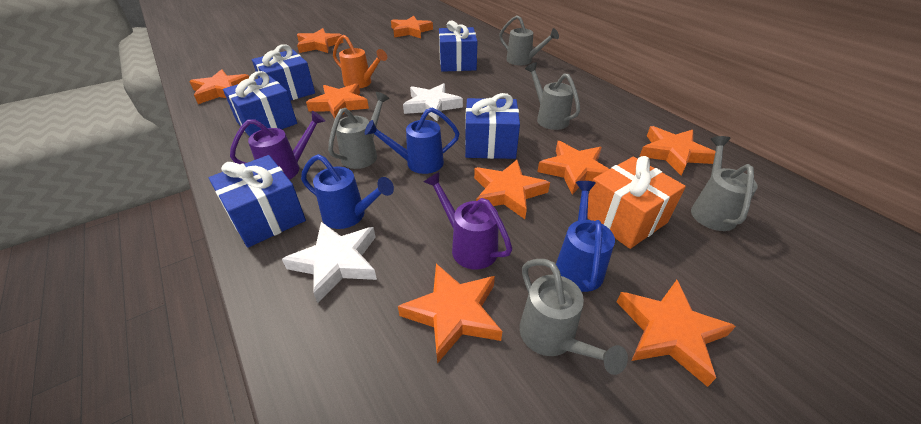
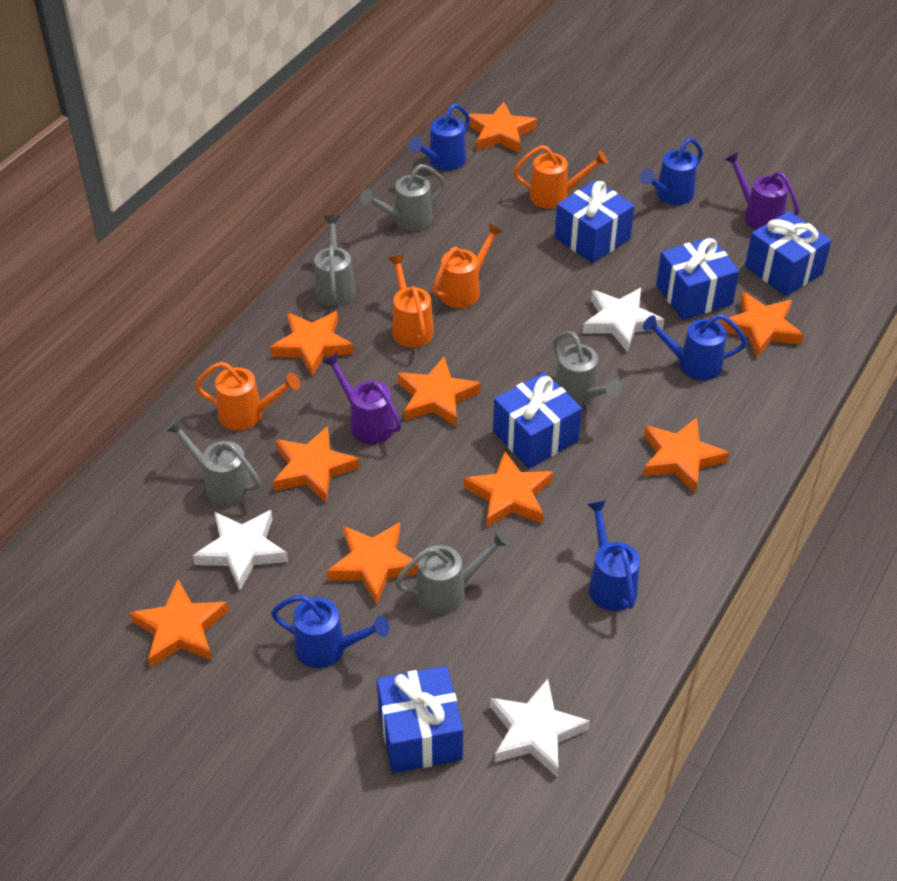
blue watering can: 3 -> 5
orange gift: 1 -> 0
orange watering can: 1 -> 4
white star: 2 -> 3

